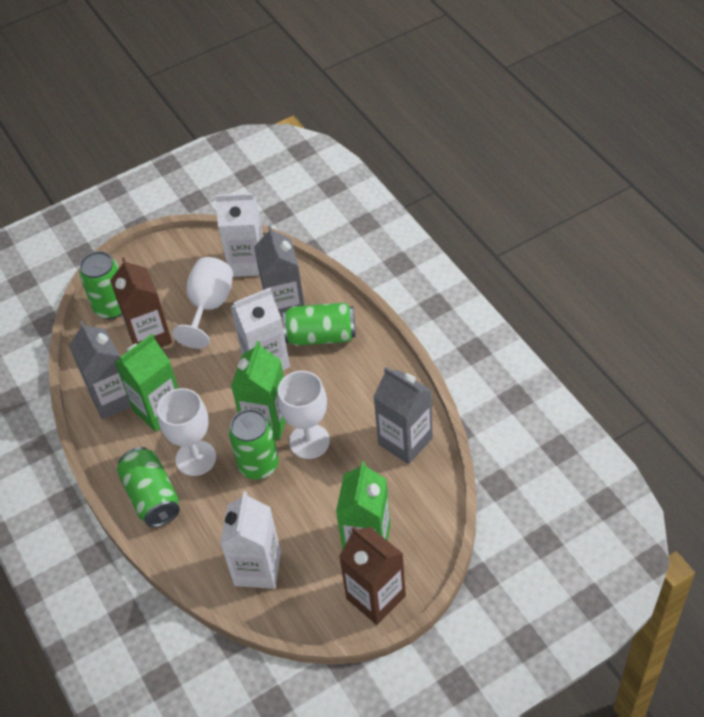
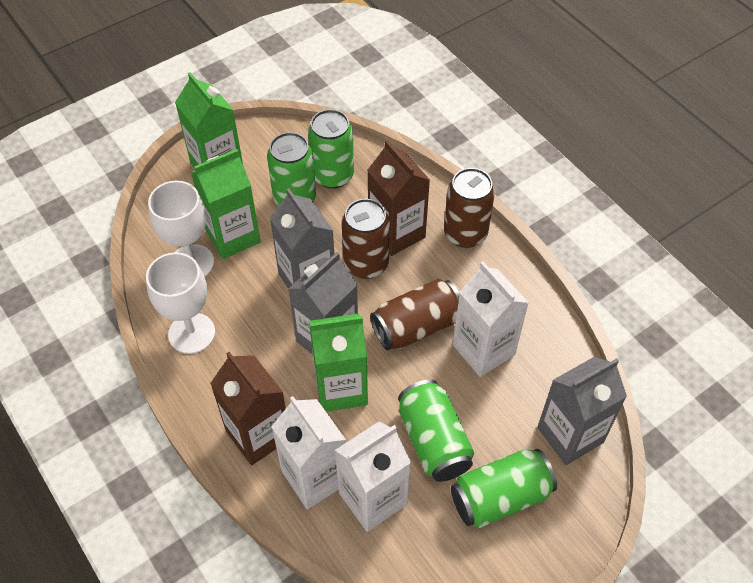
brown can: 0 -> 3
white goblet: 3 -> 2

